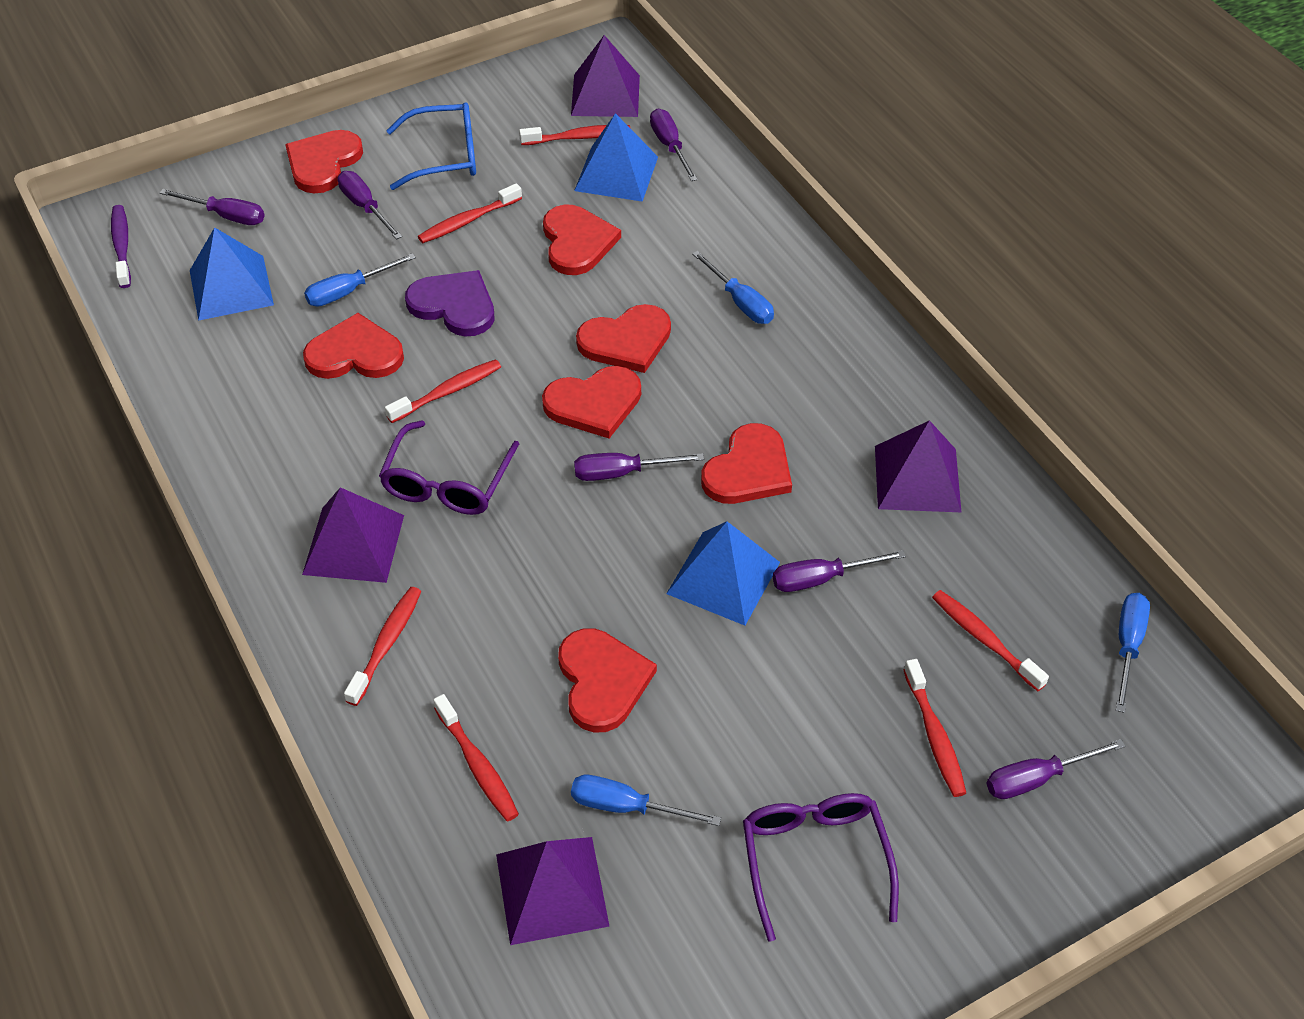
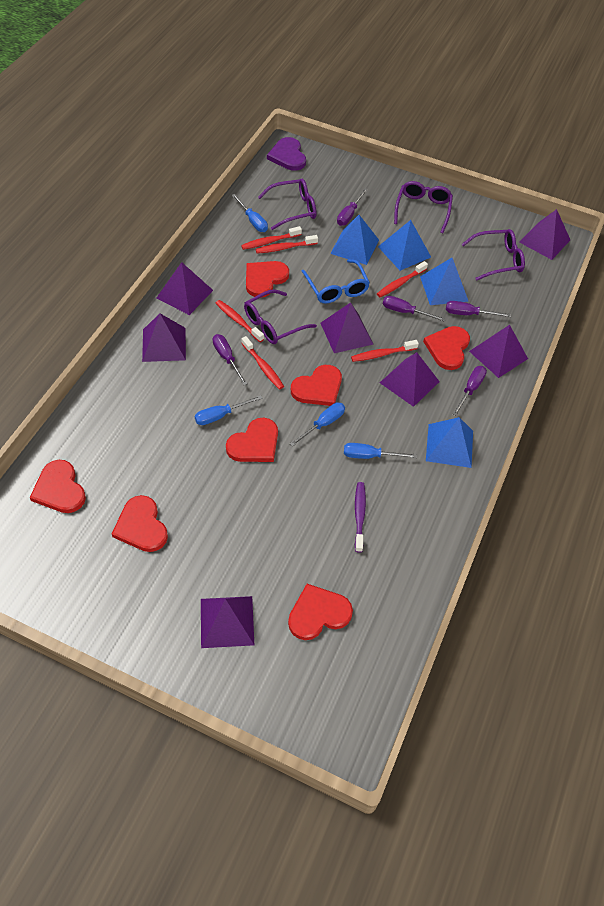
blue pyramid: 3 -> 4
purple glasses: 2 -> 4
purple pyramid: 4 -> 7
purple screwdriver: 6 -> 5
red toothbrush: 7 -> 6

